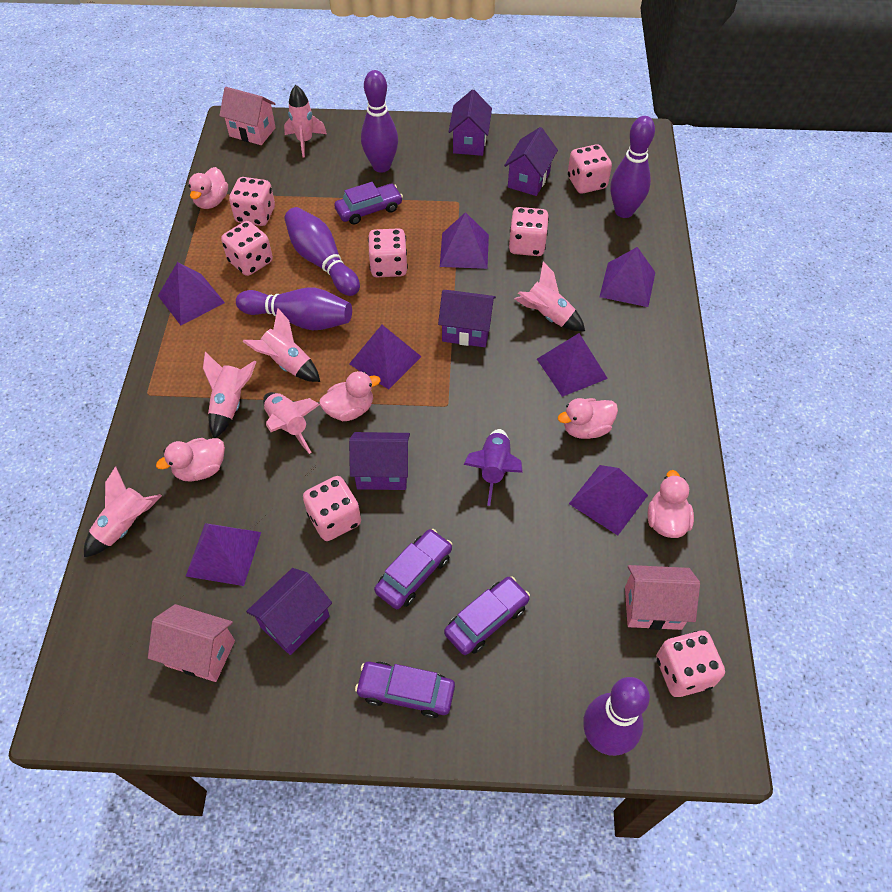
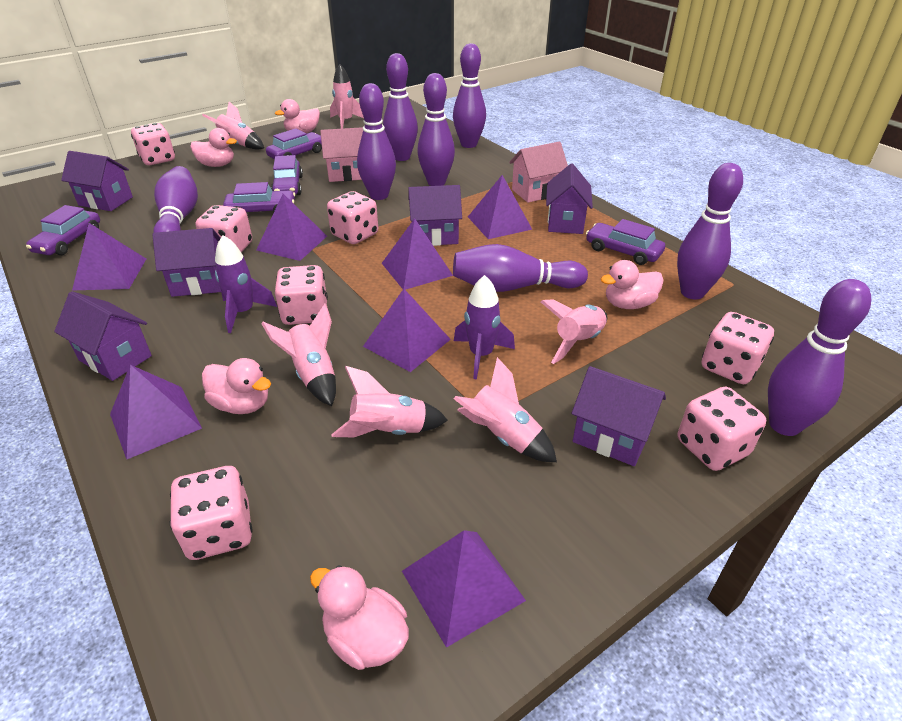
pink house: 3 -> 2
purple bowling pin: 5 -> 8
purple car: 4 -> 5
purple house: 5 -> 6
purple rocket: 1 -> 2

